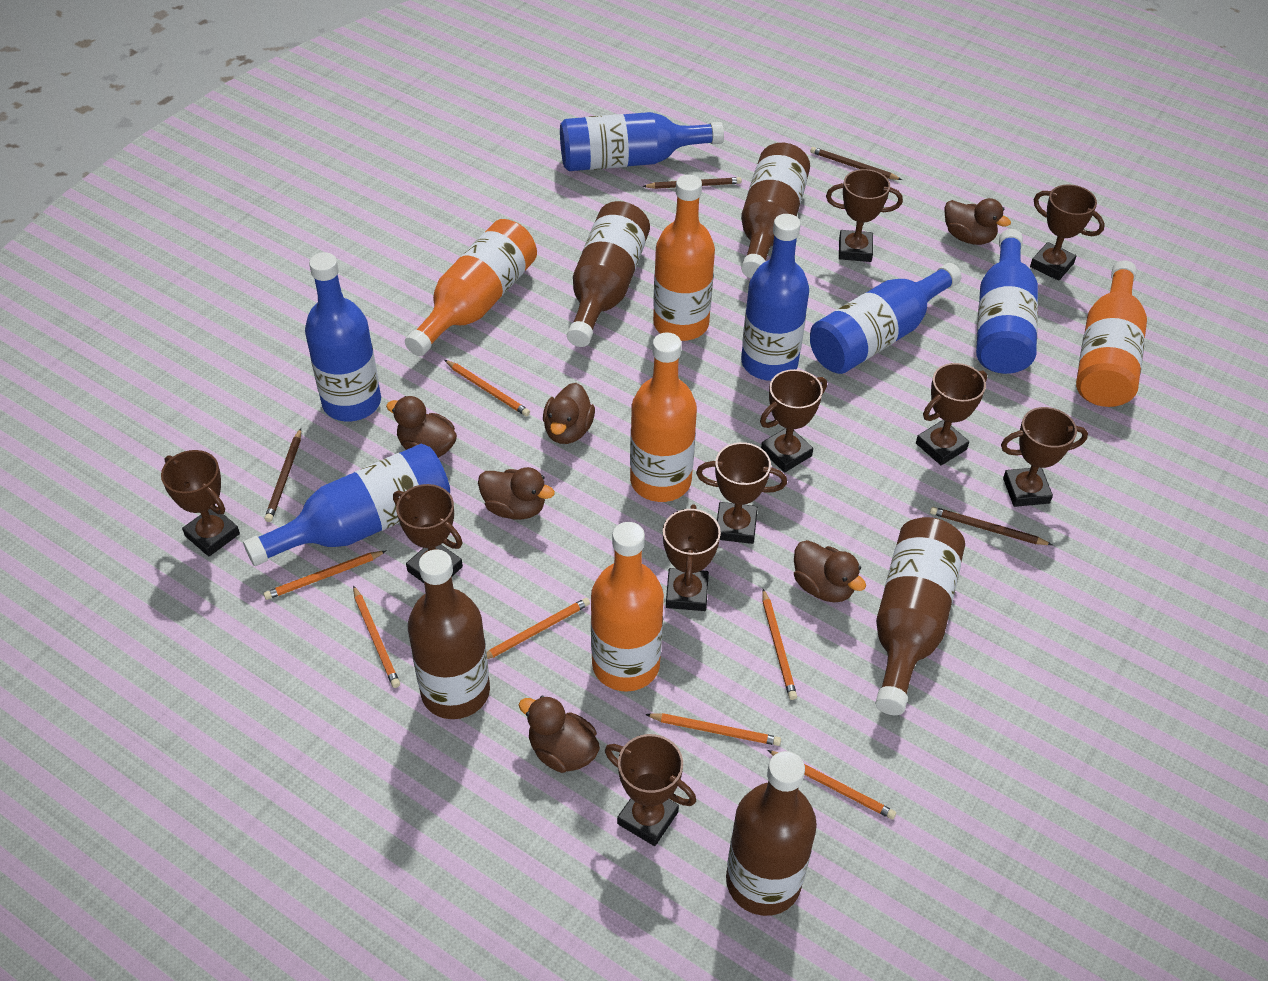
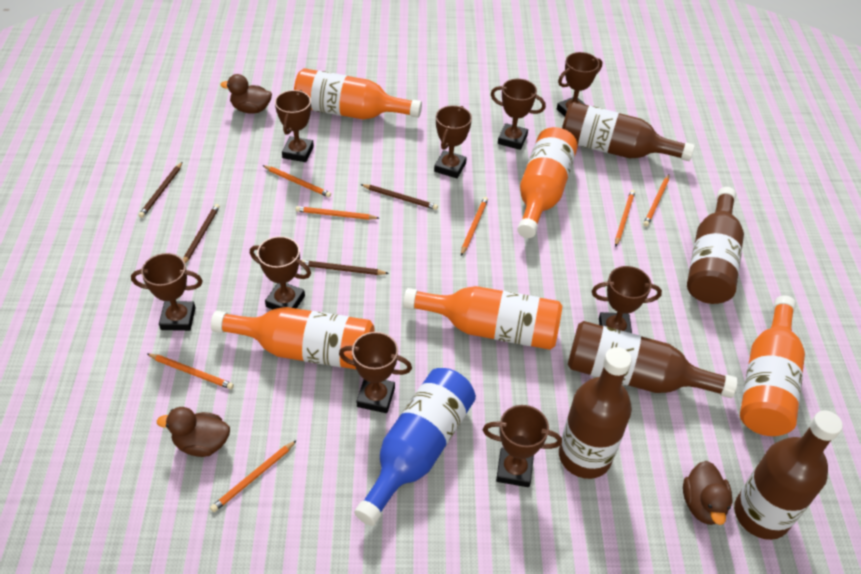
blue bottle: 6 -> 1
brown duck: 6 -> 3
brown trophy: 10 -> 9

